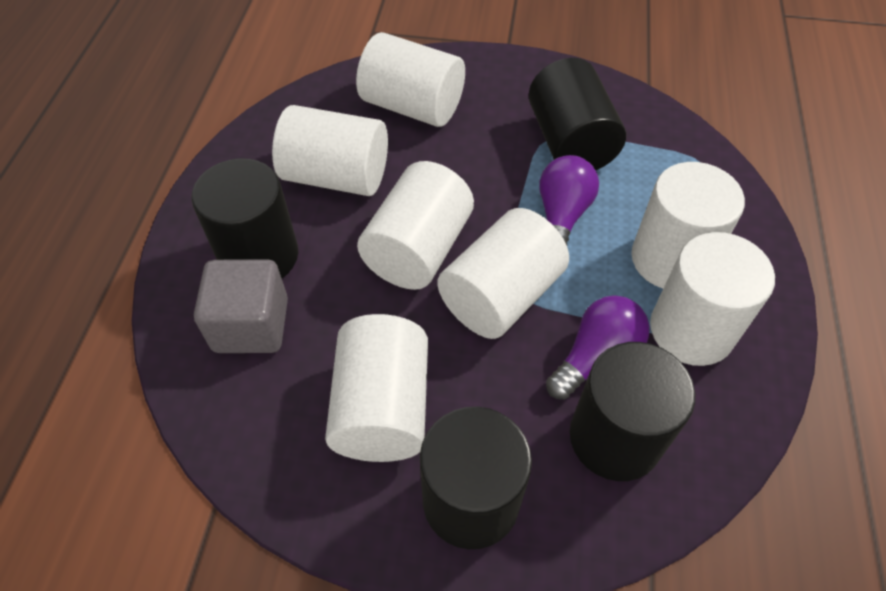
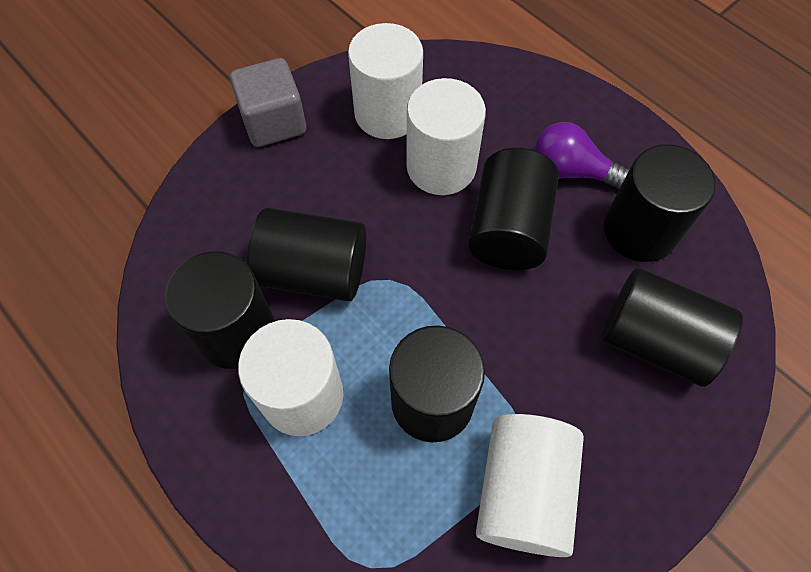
black cylinder: 4 -> 6
purple light bulb: 2 -> 1
white cylinder: 7 -> 4

